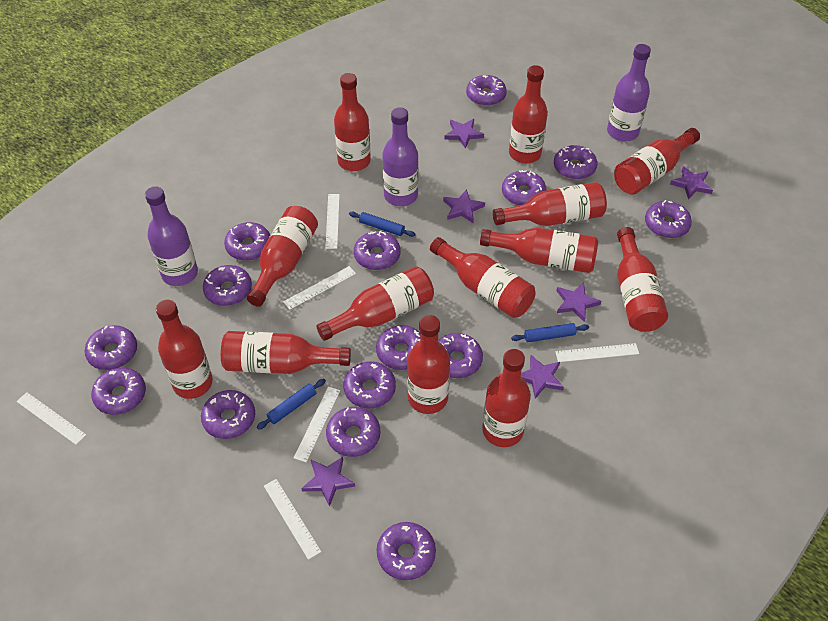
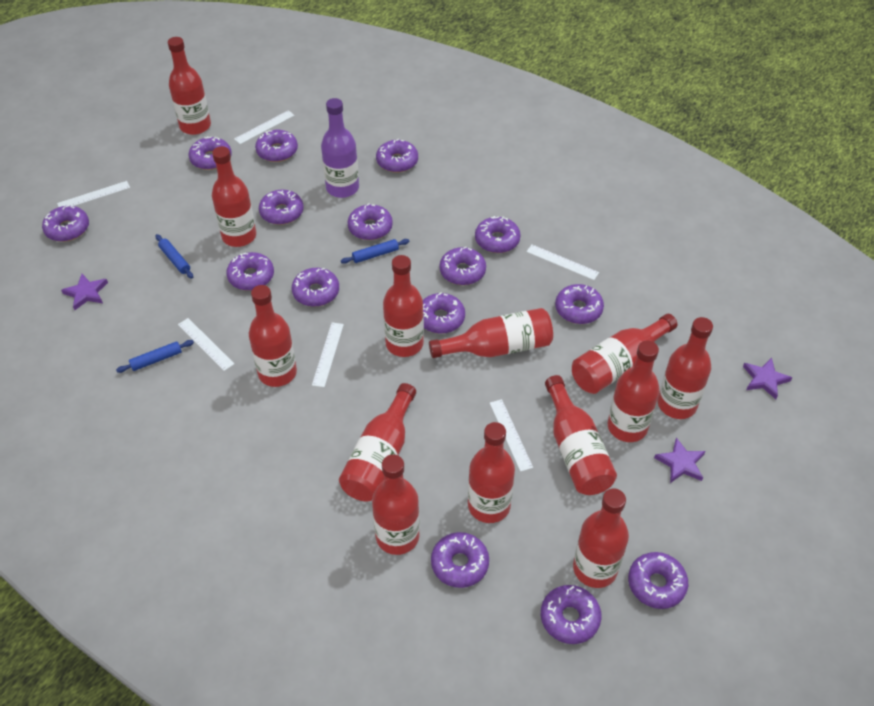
purple bottle: 3 -> 1
purple star: 6 -> 3

